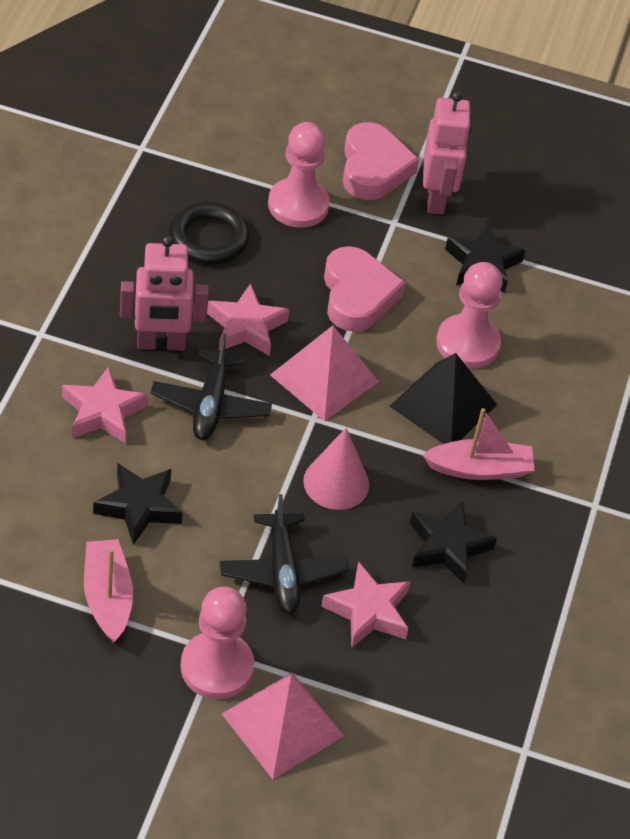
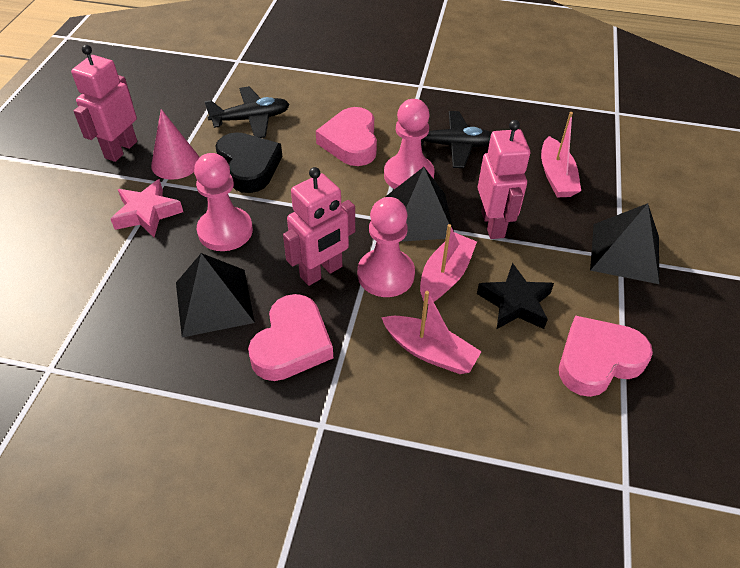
black heart: 0 -> 1
black pyramid: 1 -> 3
black ring: 1 -> 0
black star: 3 -> 1
pink boat: 2 -> 3
pink heart: 2 -> 3
pink pyramid: 2 -> 0
pink robot: 2 -> 3
pink star: 3 -> 1

